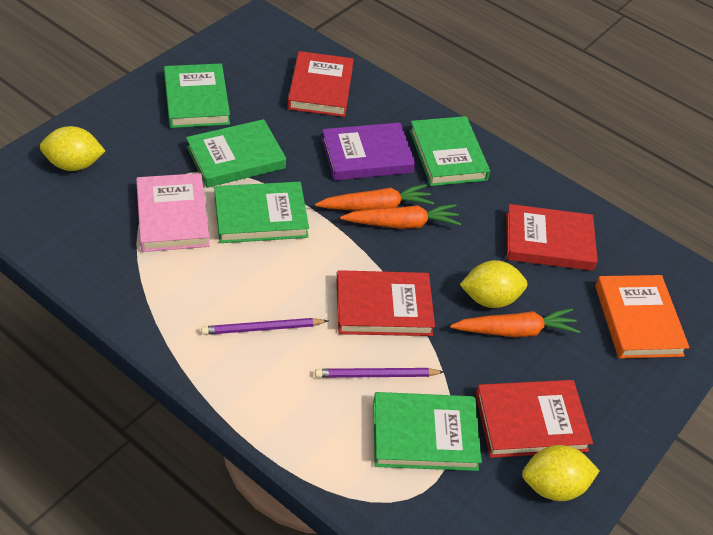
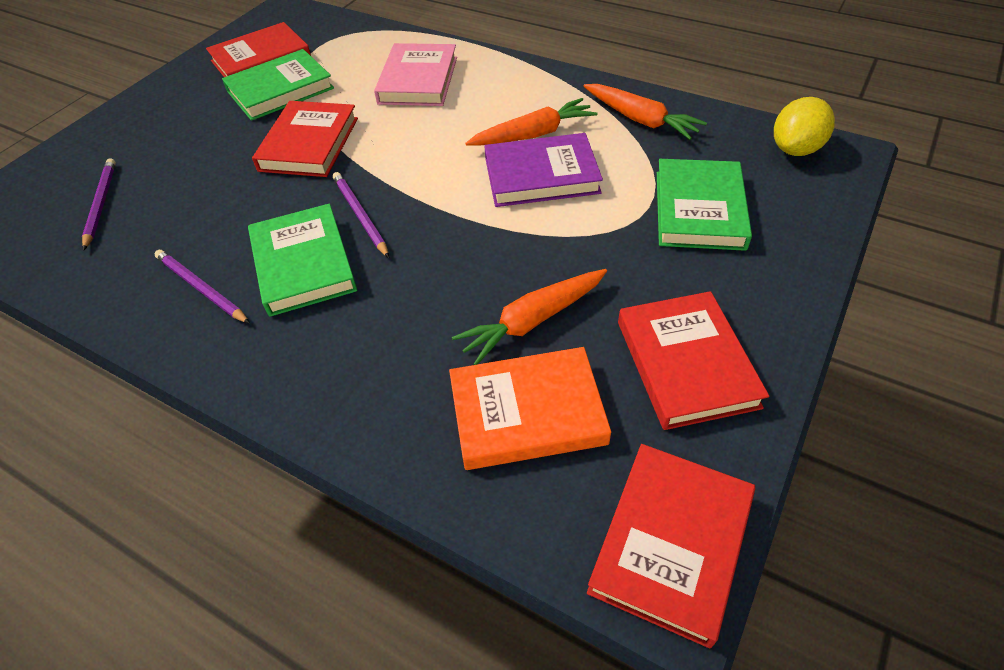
green book: 5 -> 3
purple pencil: 2 -> 3
yellow lemon: 3 -> 1

